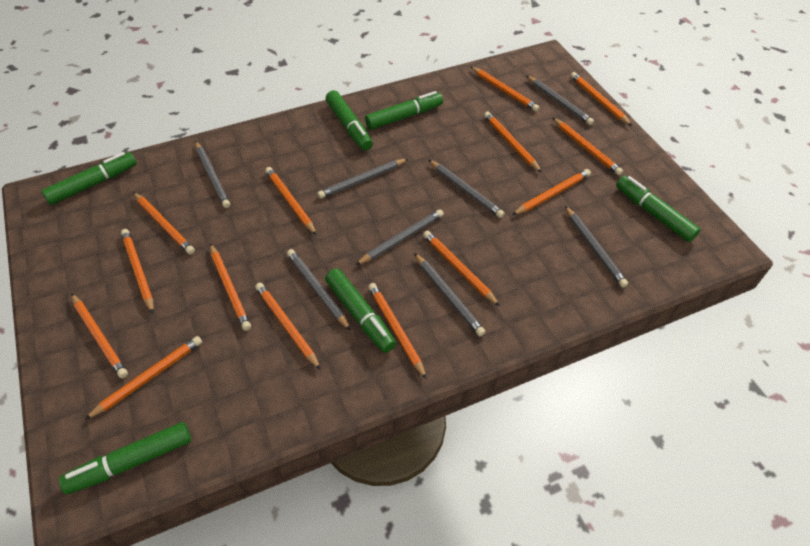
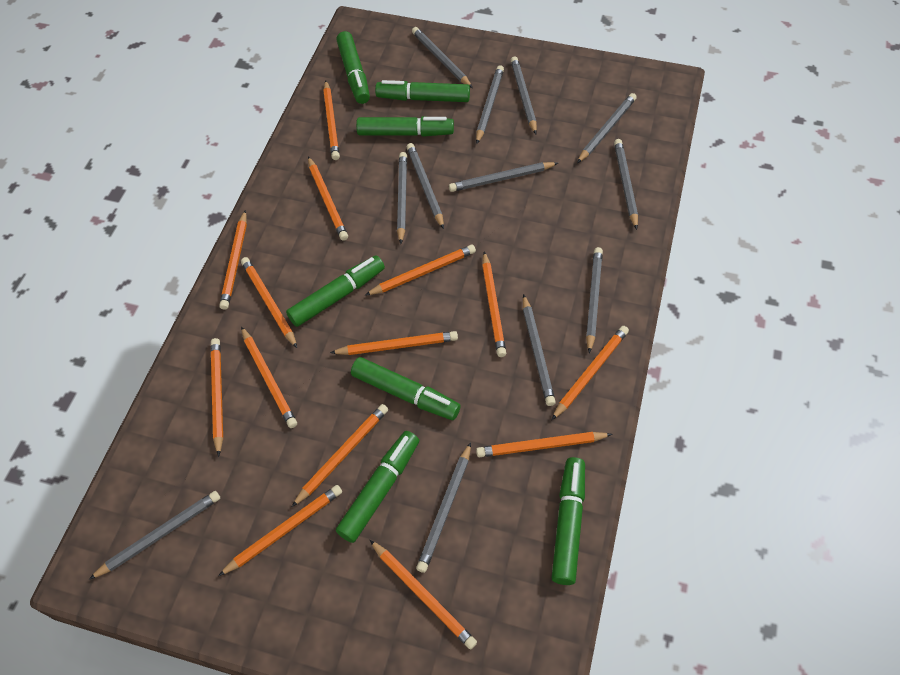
green marker: 6 -> 7
grey pencil: 8 -> 12

